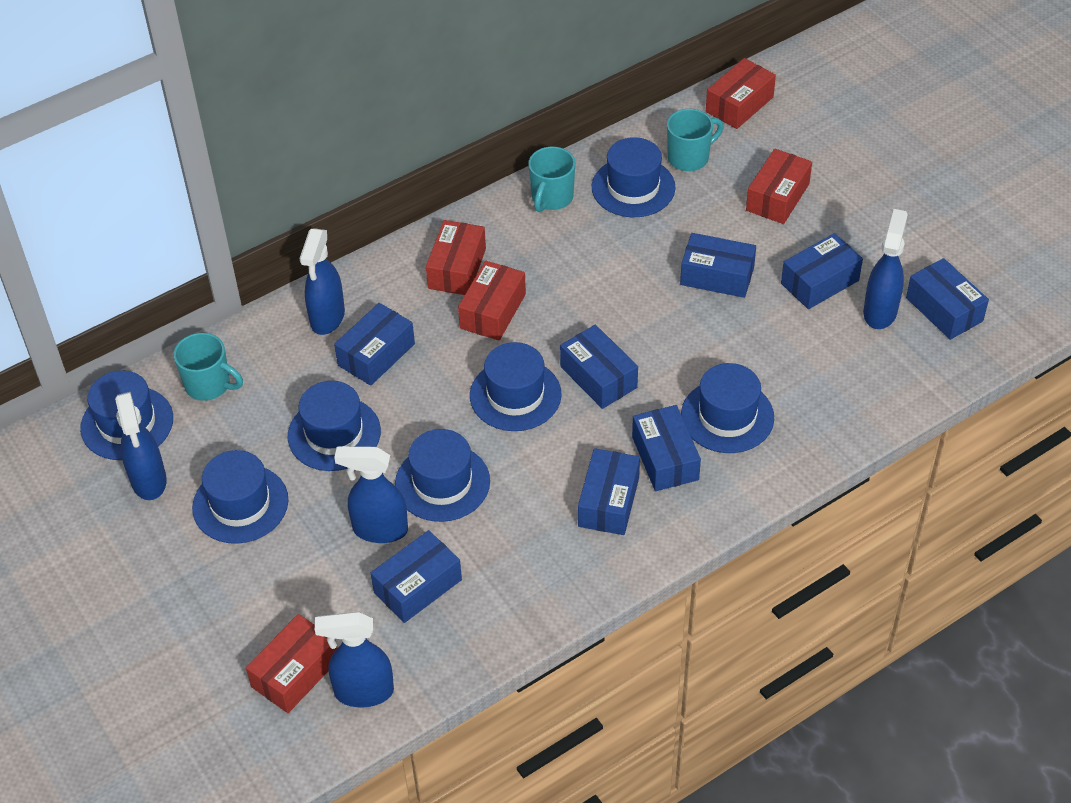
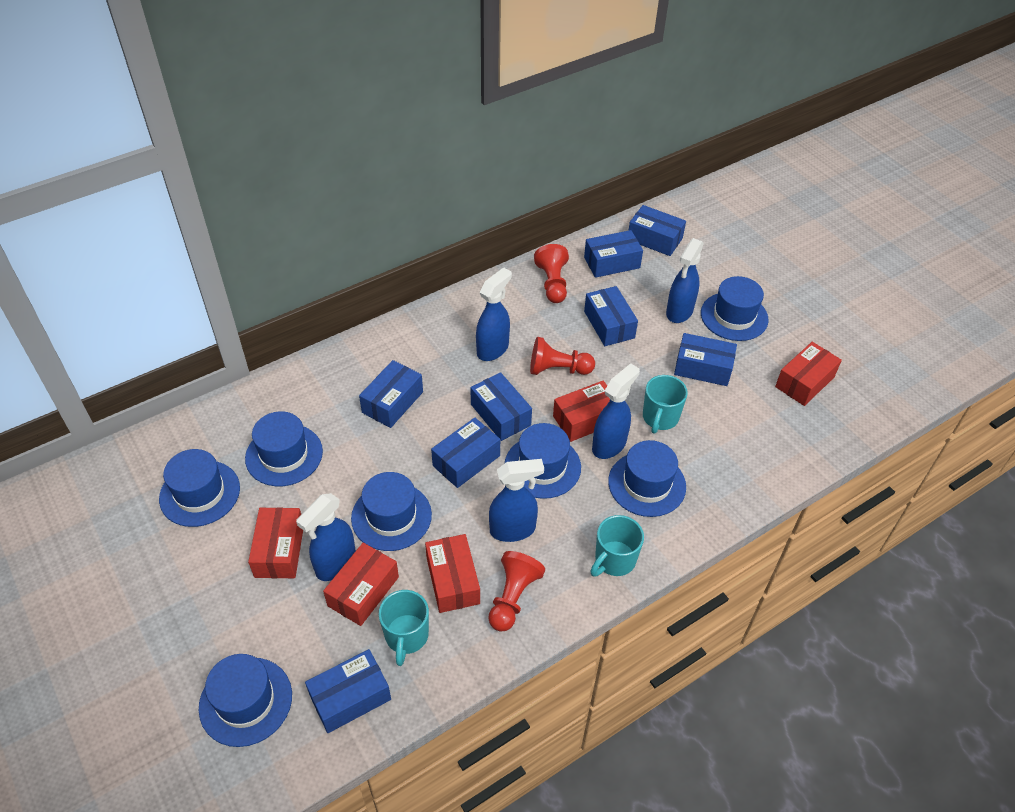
red pawn: 0 -> 3

